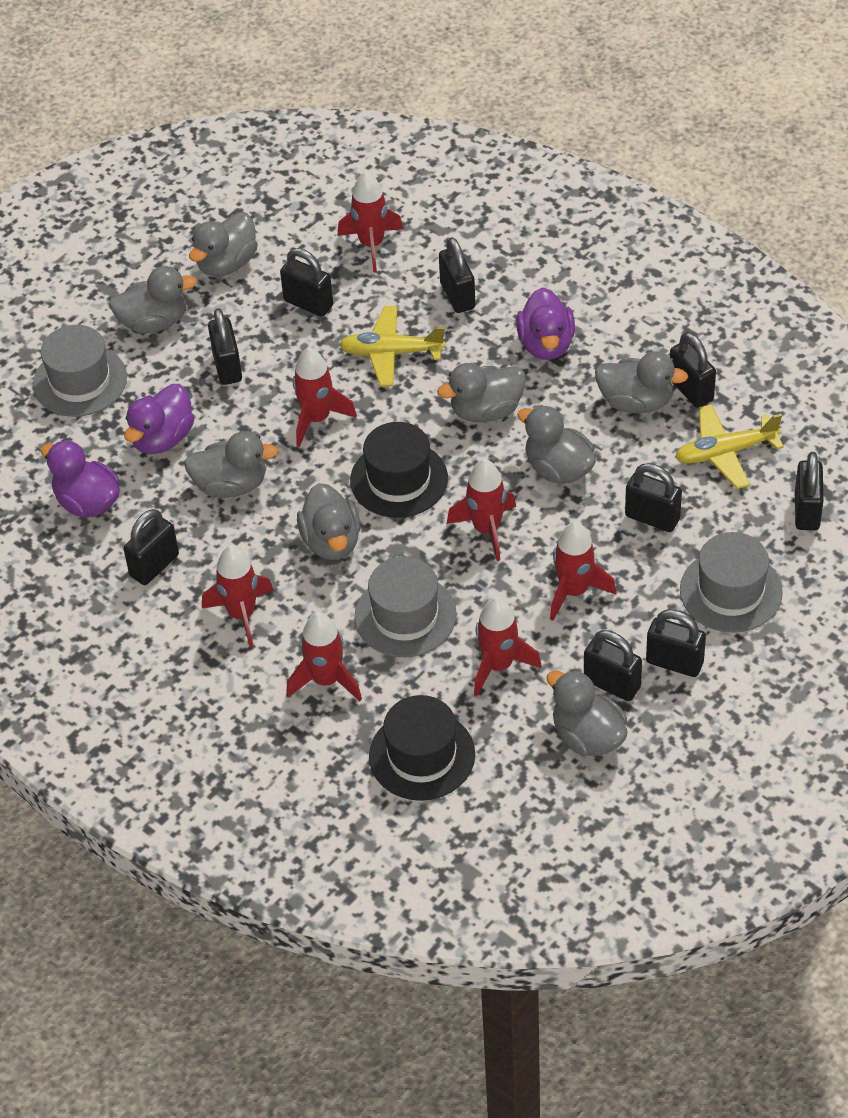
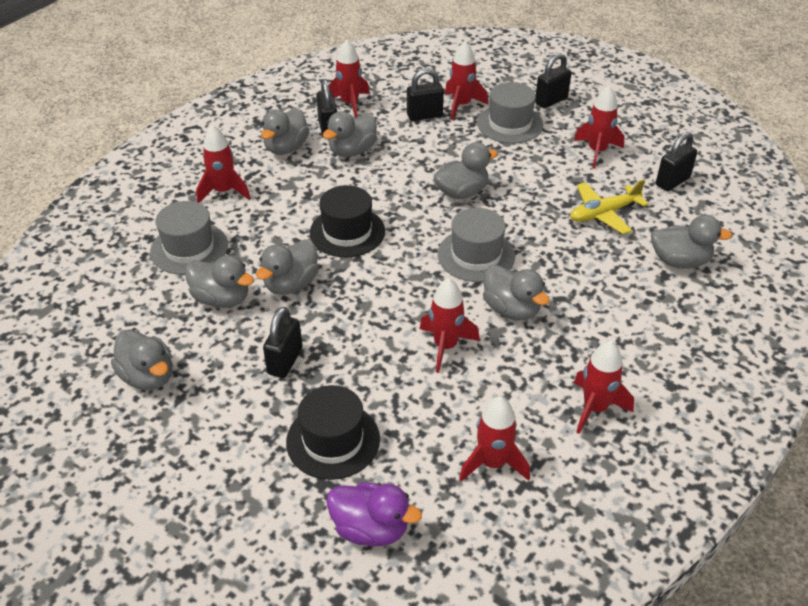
black padlock: 9 -> 5
purple duck: 3 -> 1
yellow plane: 2 -> 1

